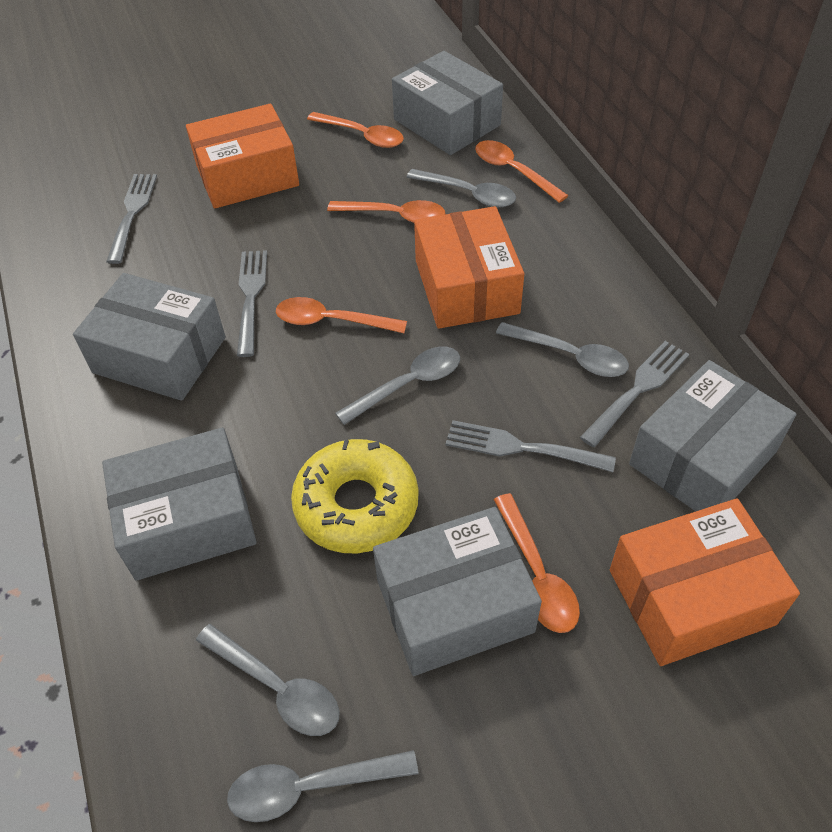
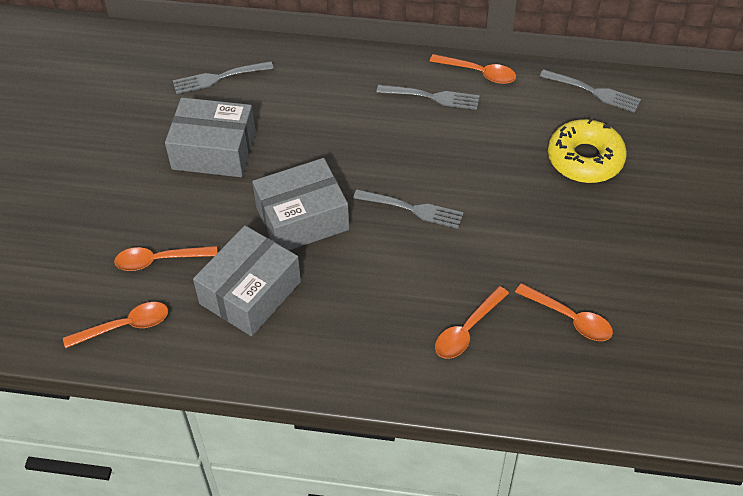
grey box: 5 -> 3
grey spoon: 5 -> 0
orange box: 3 -> 0

